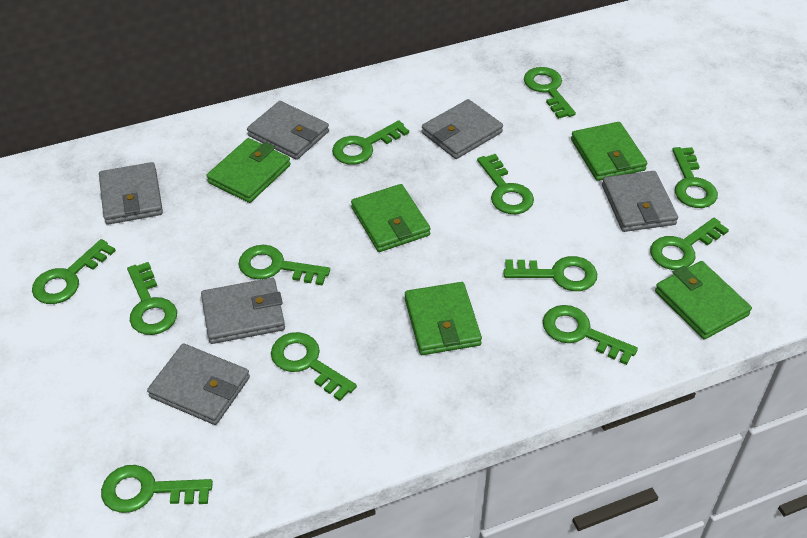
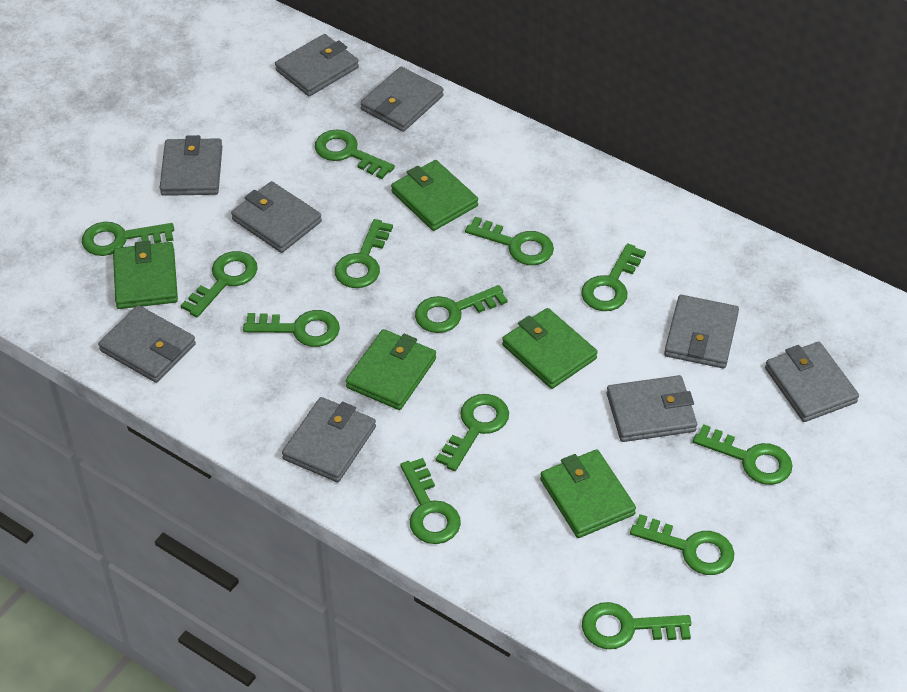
green key: 12 -> 13
grey wallet: 6 -> 9

